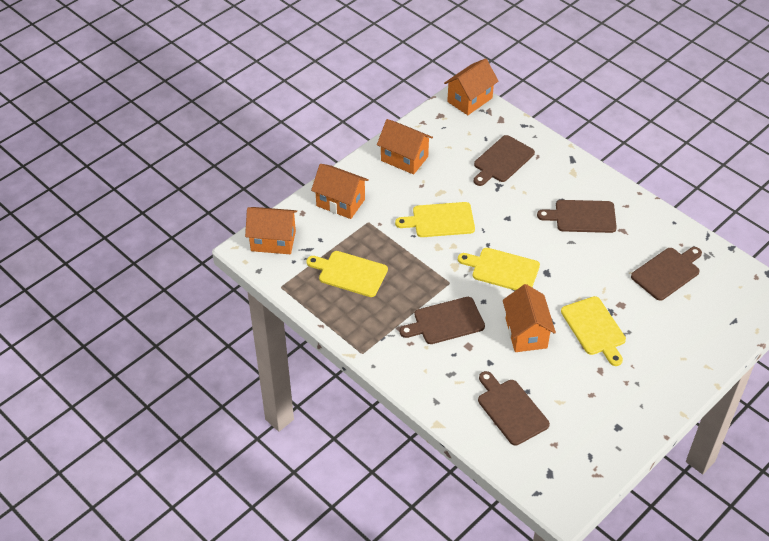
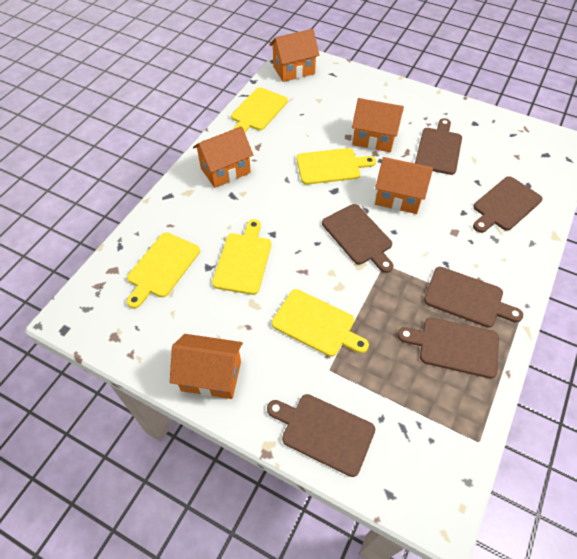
brown cutting board: 5 -> 6
yellow cutting board: 4 -> 5

